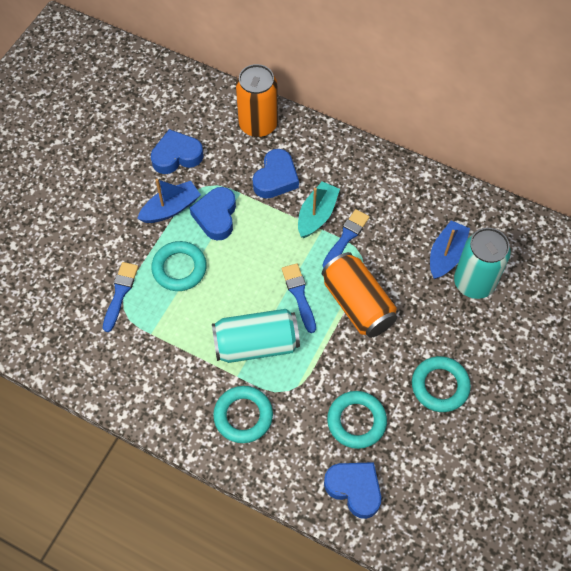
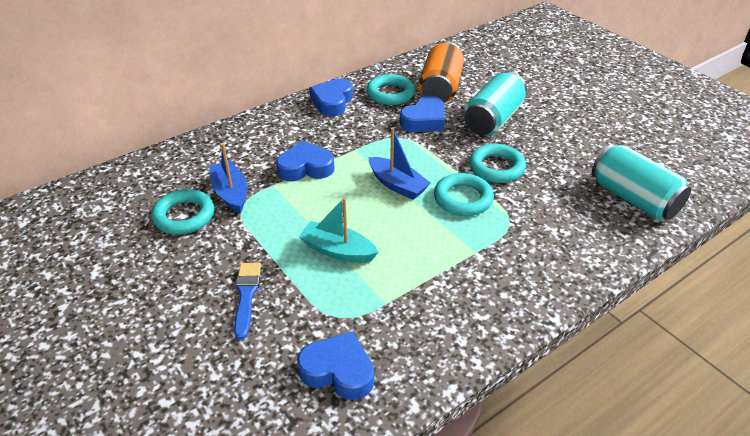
blue brush: 3 -> 1
orange can: 2 -> 1

